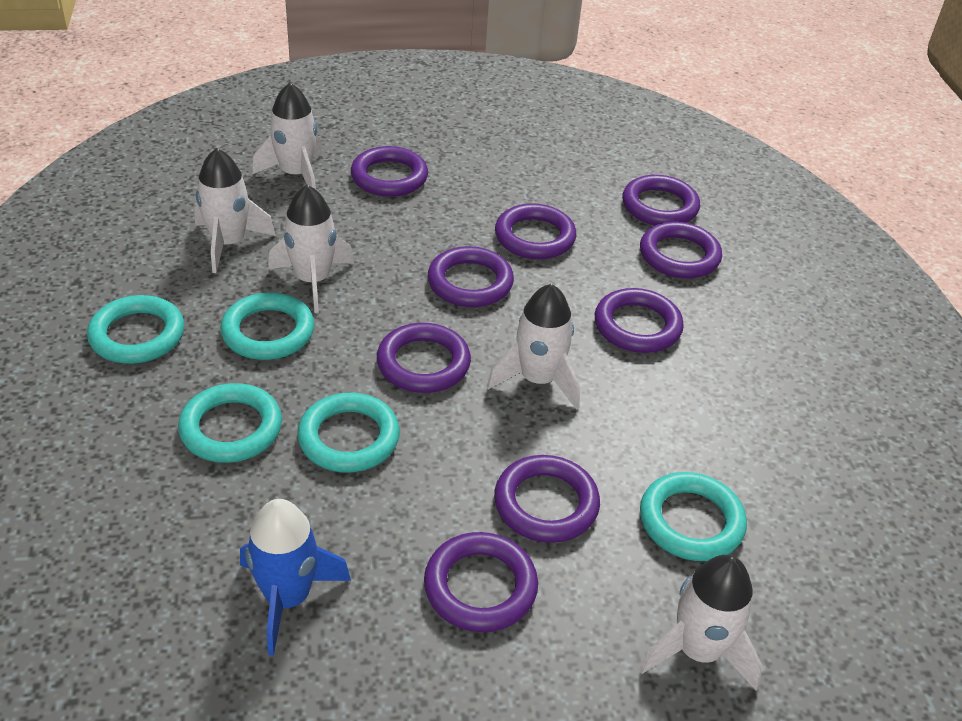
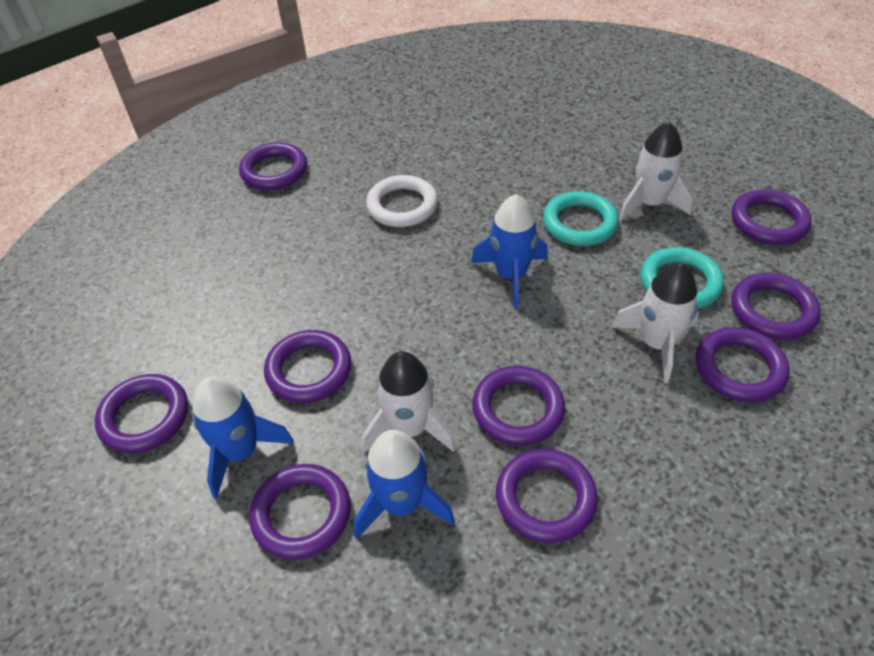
blue rocket: 1 -> 3
turquoise ring: 5 -> 2
white ring: 0 -> 1
white rocket: 5 -> 3

